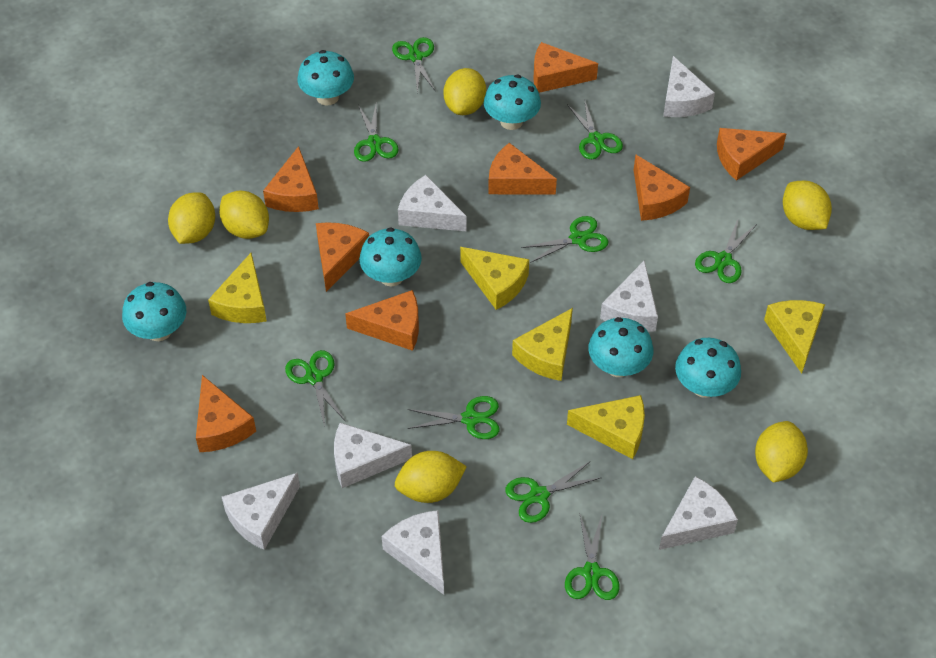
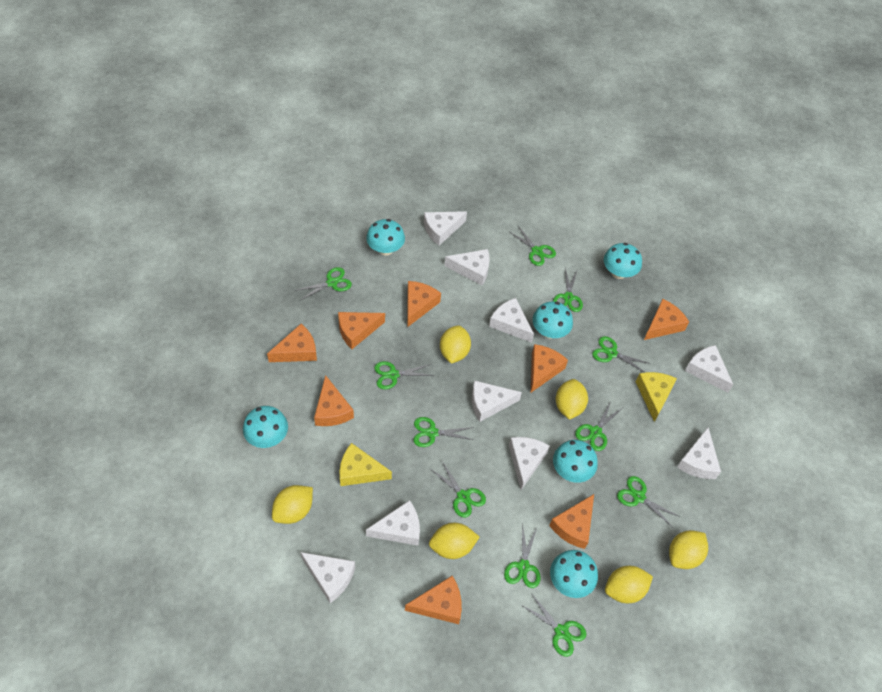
green scissors: 9 -> 11
white cheese: 7 -> 9
yellow cheese: 5 -> 2

